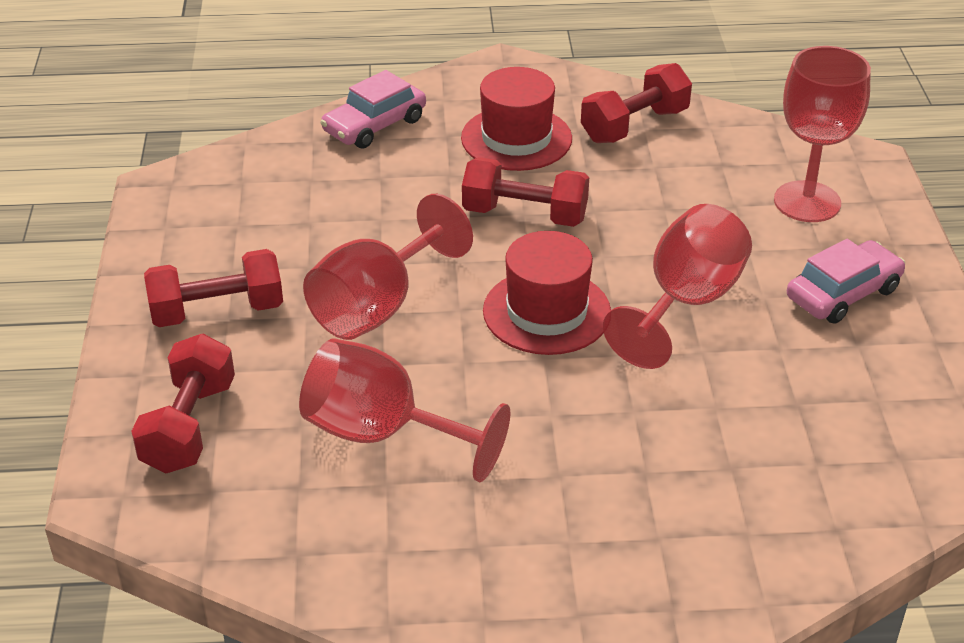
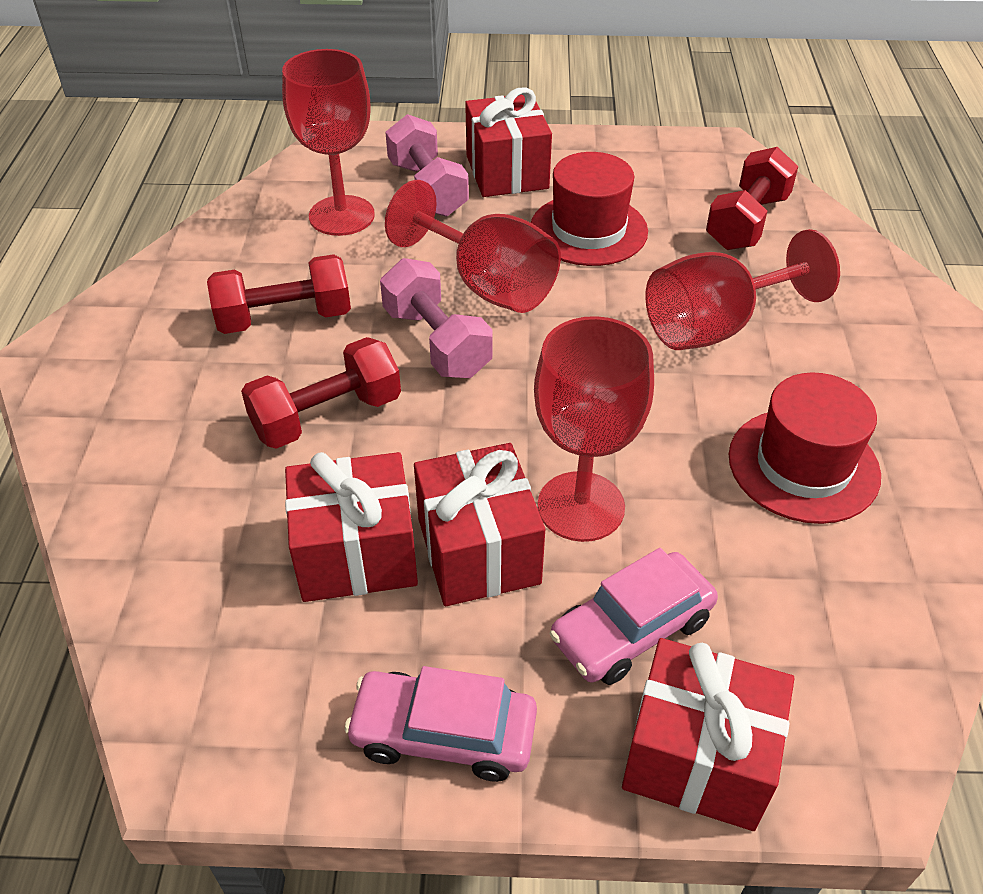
pink dumbbell: 0 -> 2
red dumbbell: 4 -> 3
red gift: 0 -> 4

